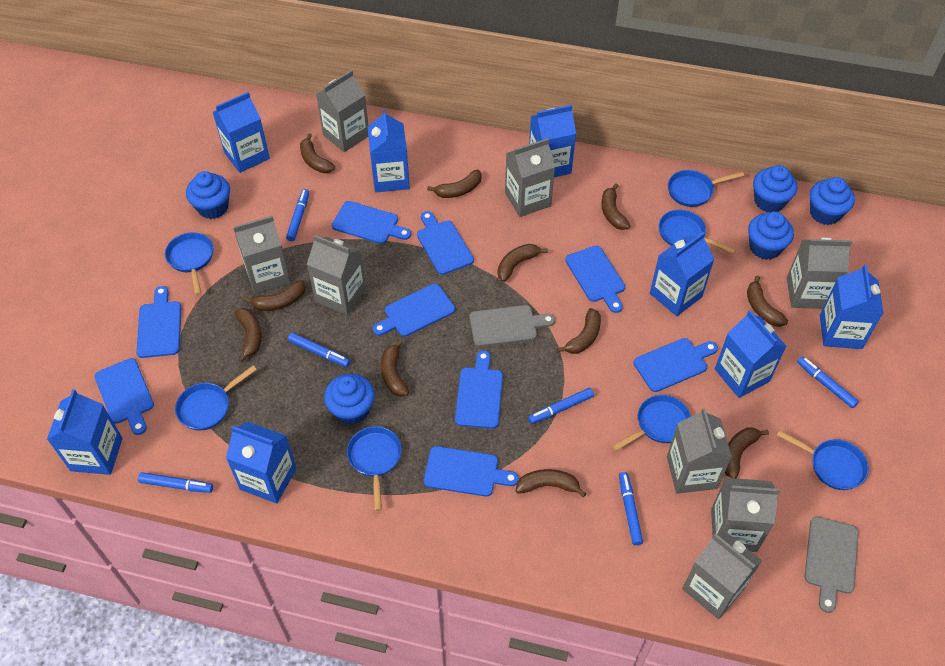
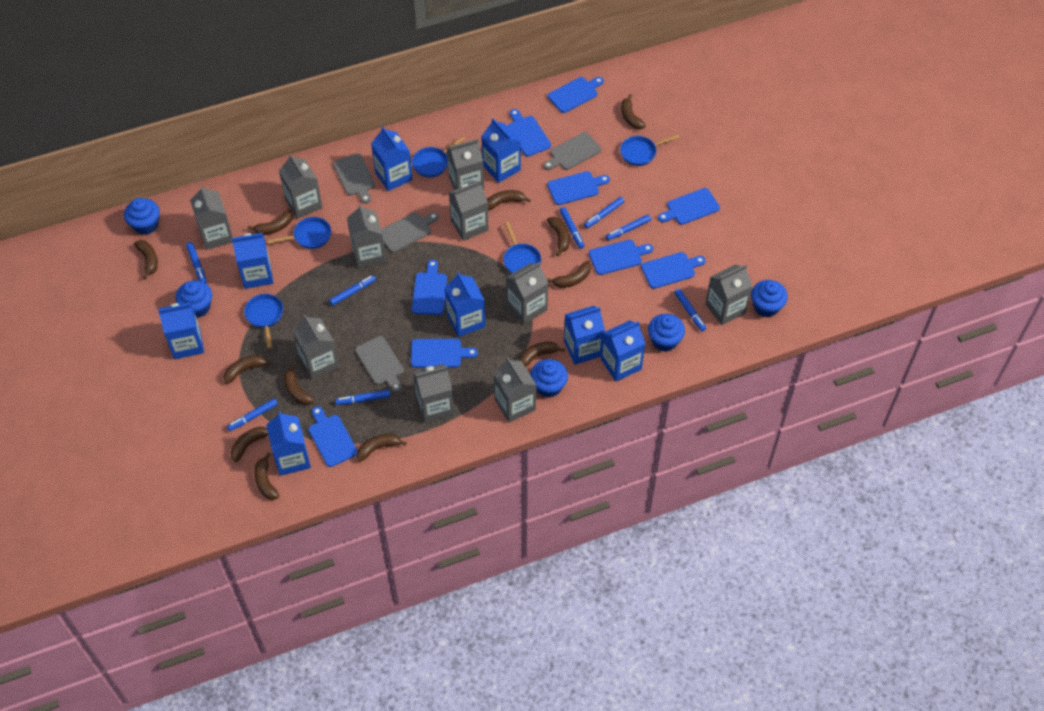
blue marker: 6 -> 8
blue pan: 7 -> 5
brown banana: 11 -> 12
grey carton: 8 -> 10
grey cutting board: 2 -> 4

